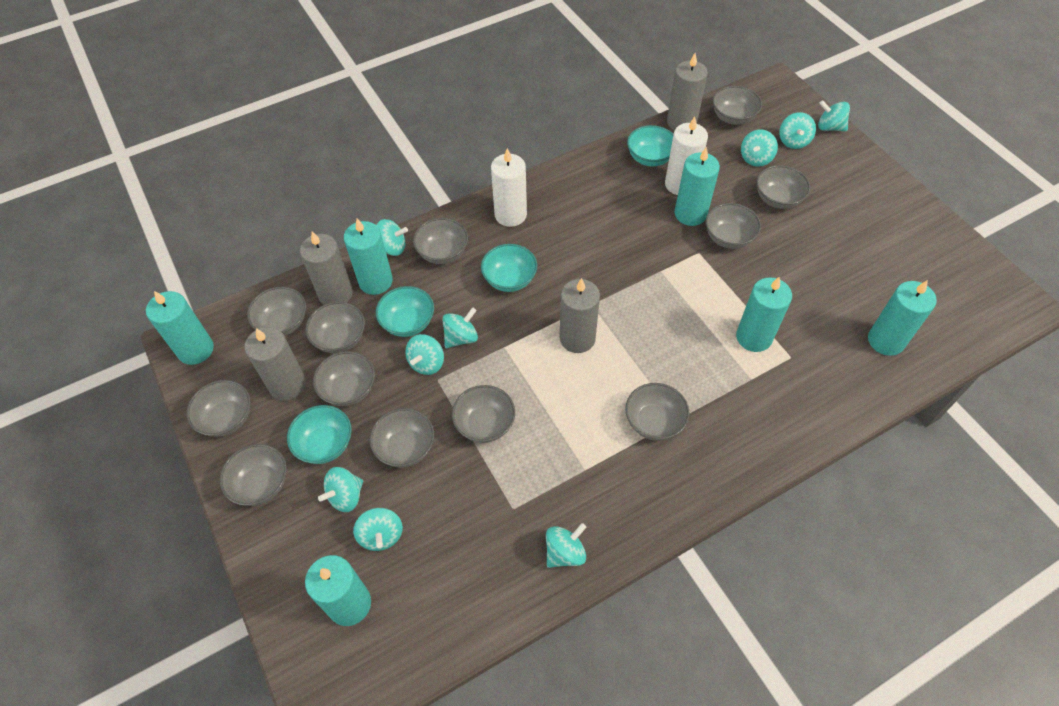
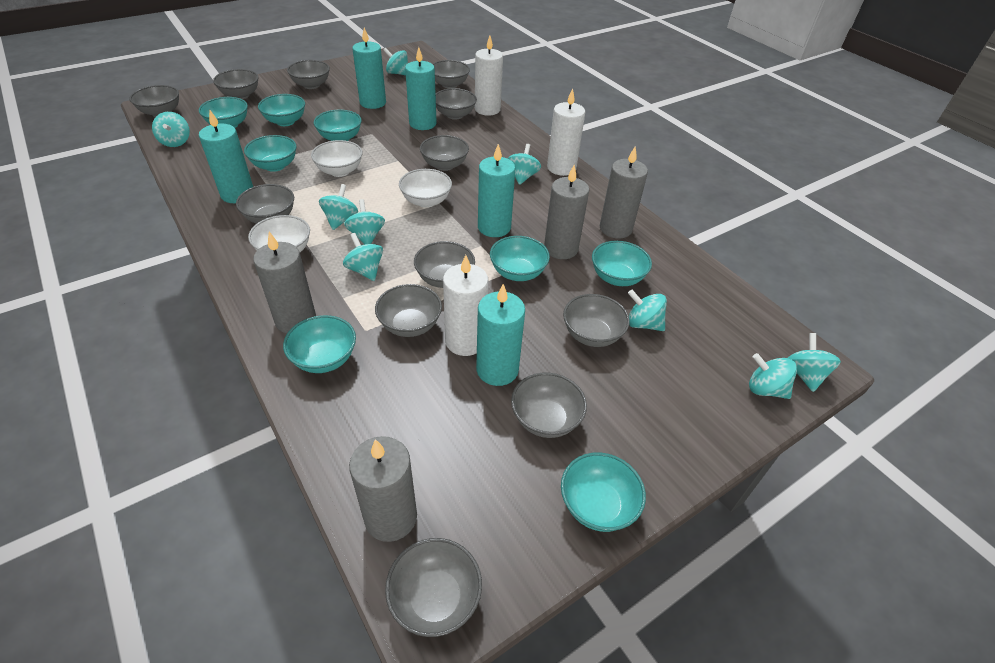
turquoise bowl: 4 -> 8
turquoise candle: 6 -> 5
white bowl: 0 -> 3
white candle: 2 -> 3

